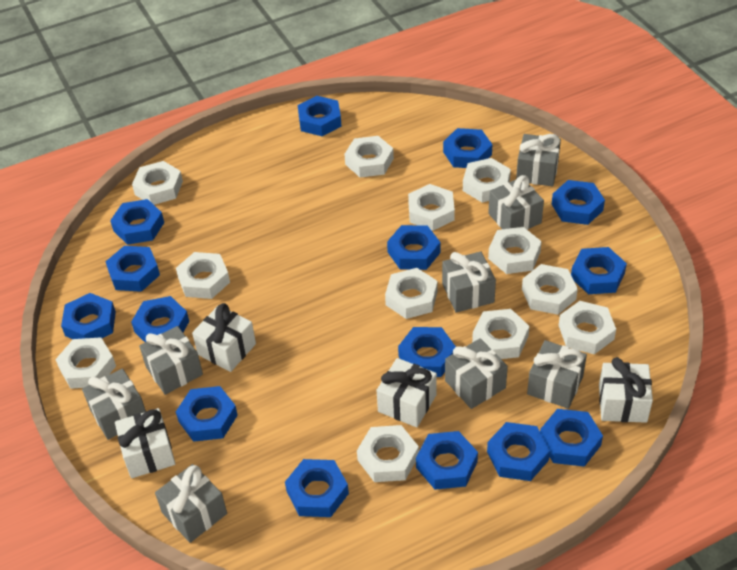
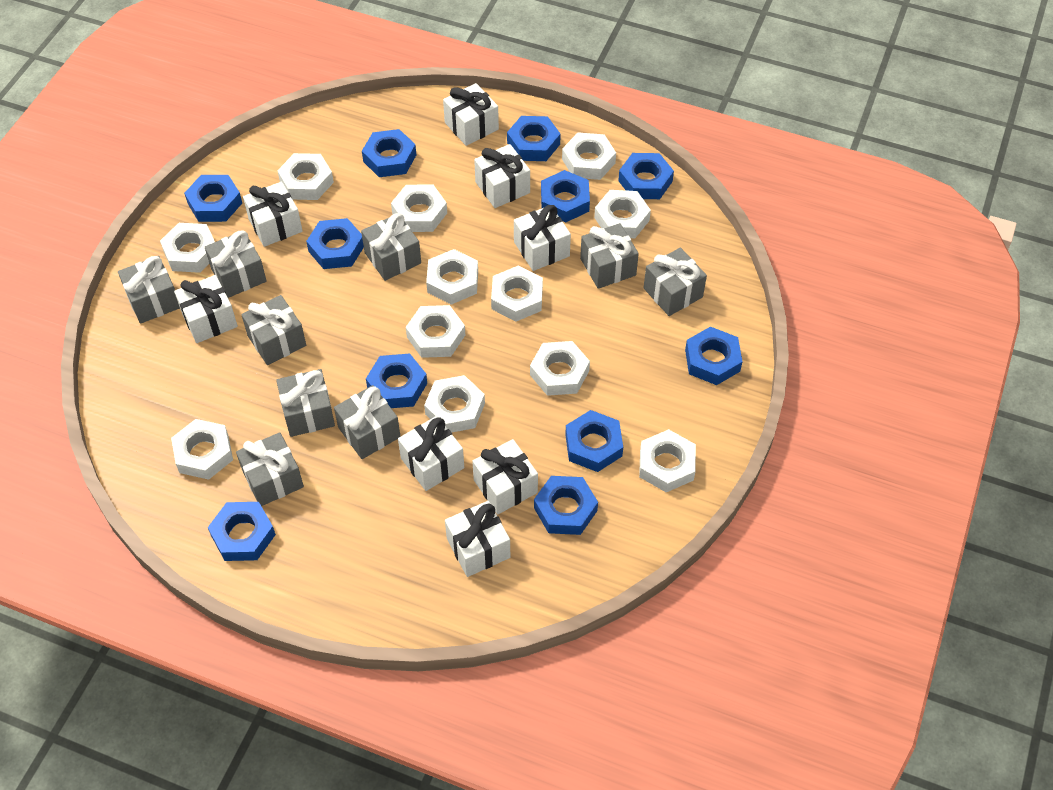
blue nut: 15 -> 11
grey gift: 8 -> 9
white gift: 4 -> 8

